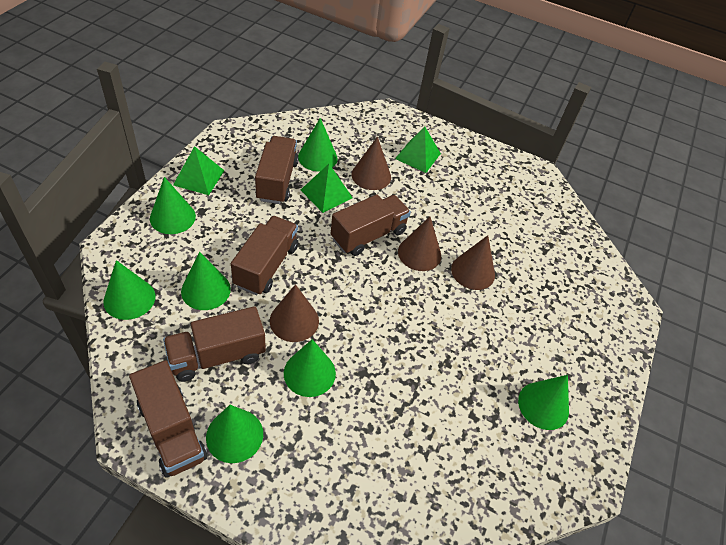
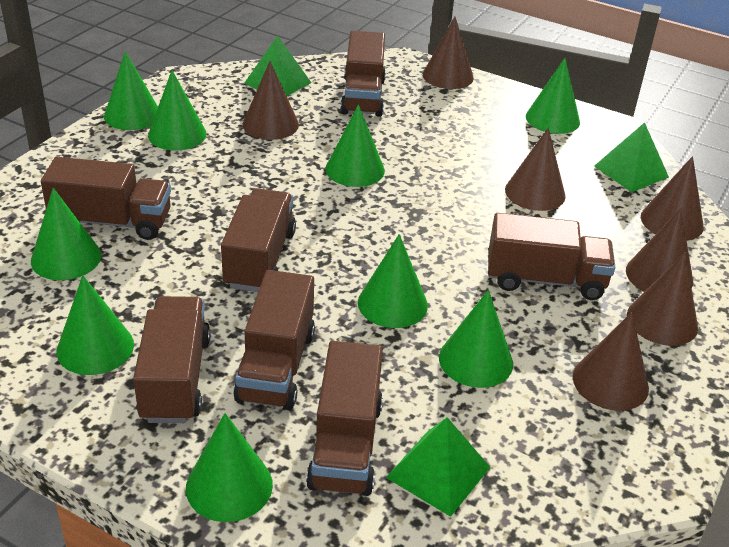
brown cone: 4 -> 7
brown truck: 5 -> 7
green cone: 7 -> 9

